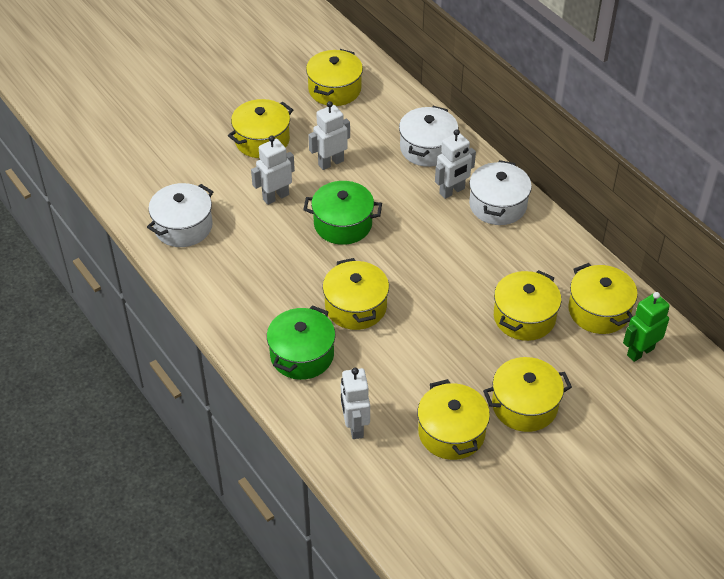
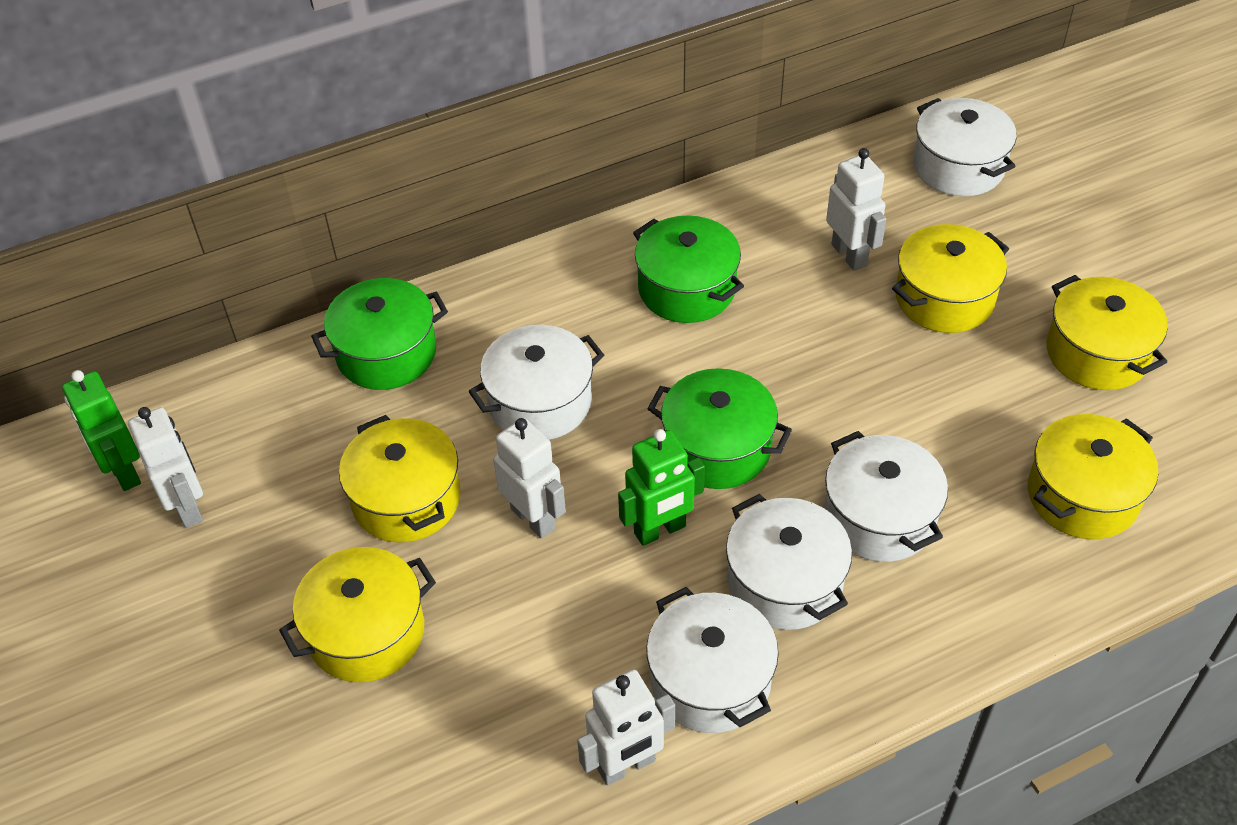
green pot: 2 -> 3
green robot: 1 -> 2
white pot: 3 -> 5
yellow pot: 7 -> 5

